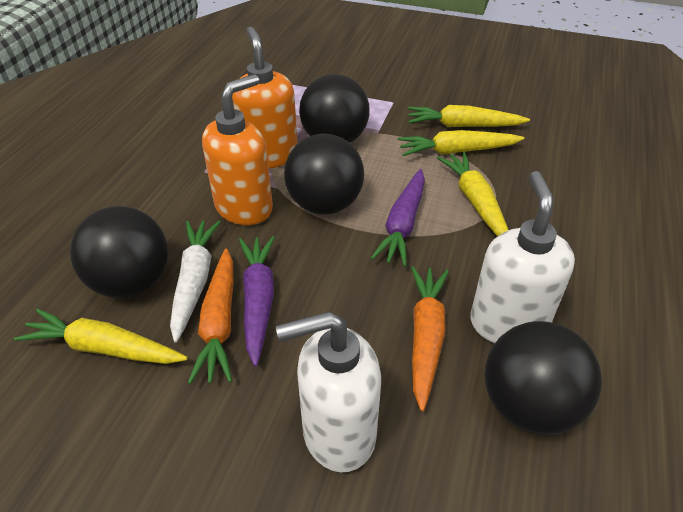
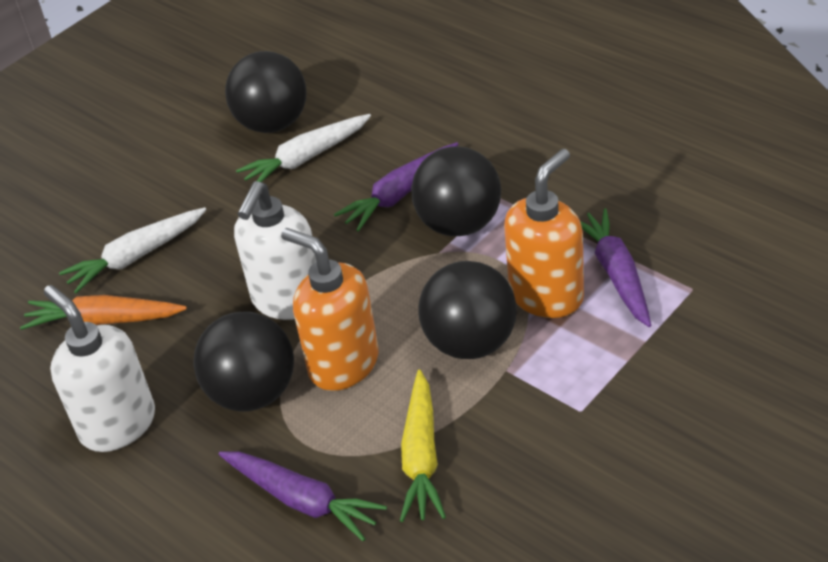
orange carrot: 2 -> 1
purple carrot: 2 -> 3
white carrot: 1 -> 2
yellow carrot: 4 -> 1

